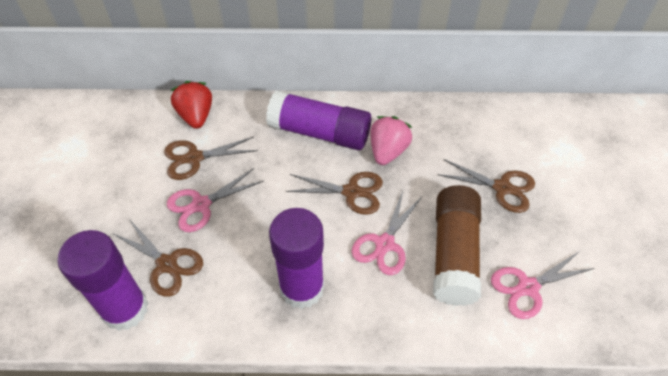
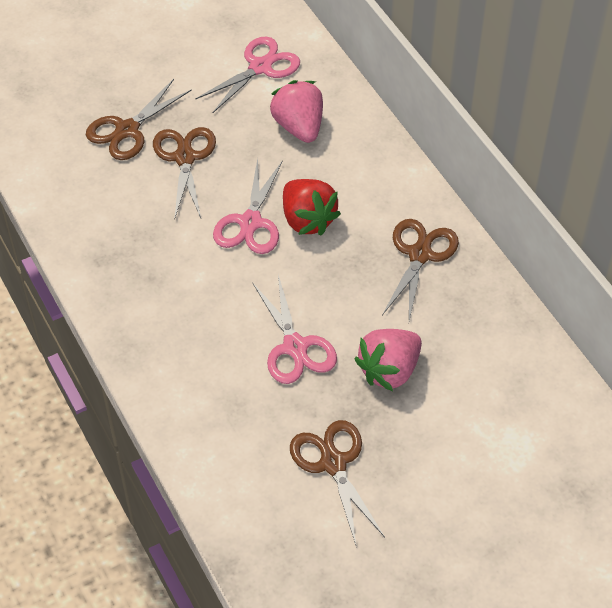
brown glue stick: 1 -> 0
pink strawberry: 1 -> 2
purple glue stick: 3 -> 0

